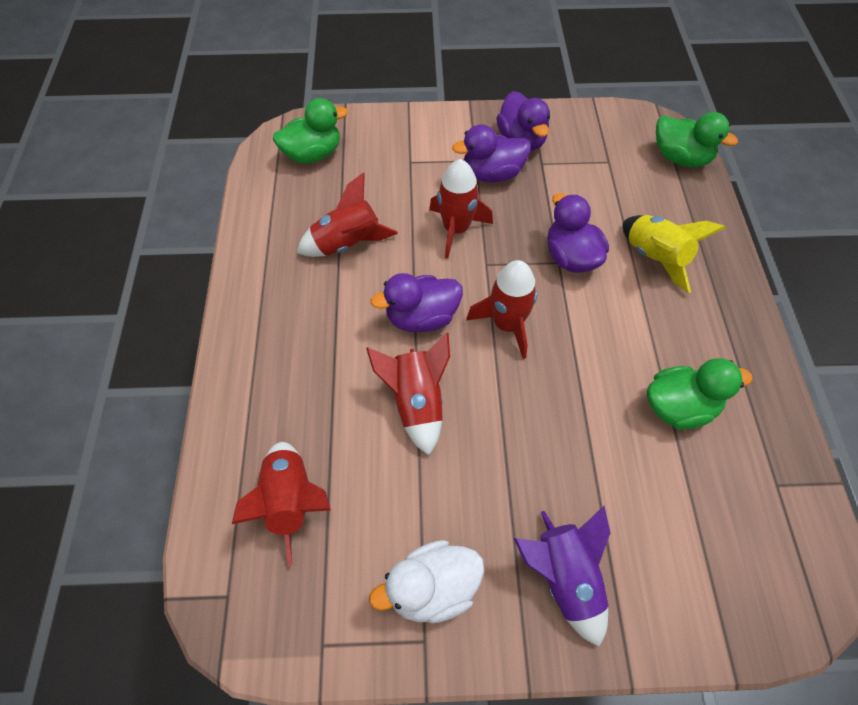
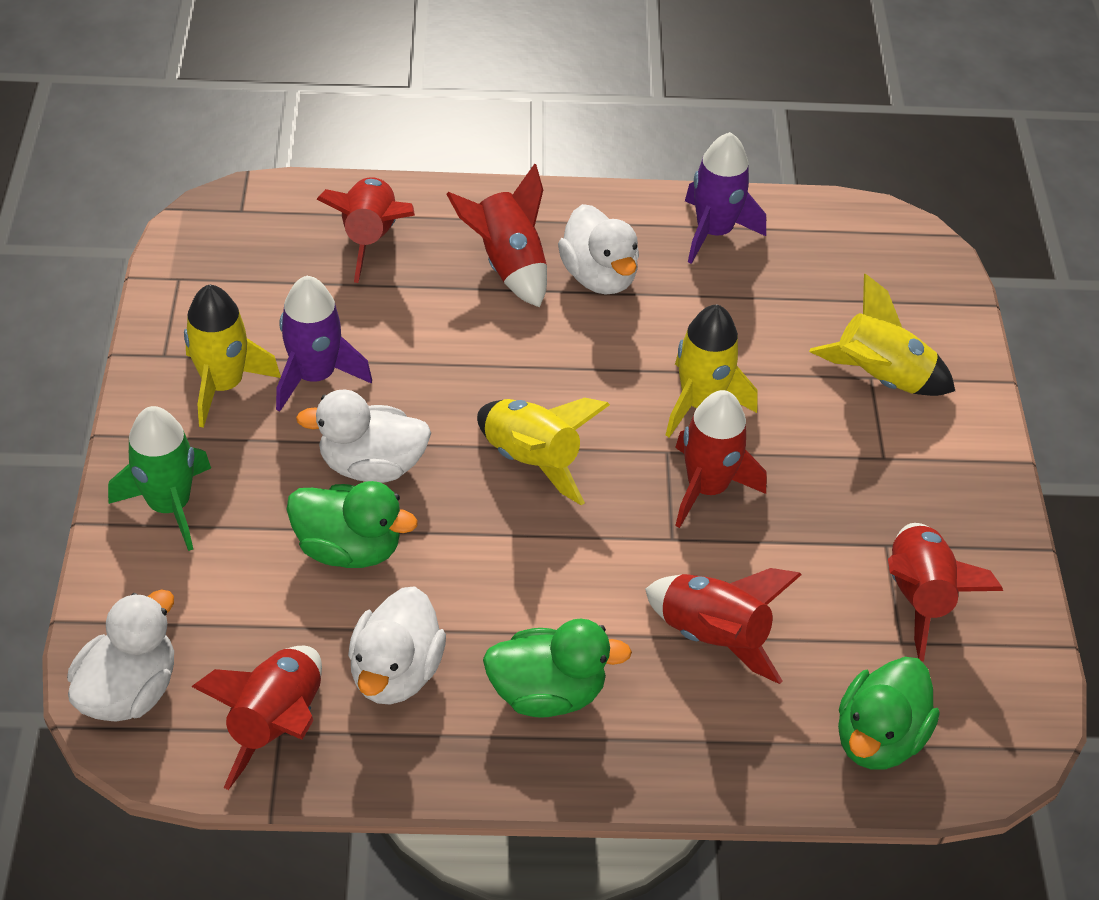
green rocket: 0 -> 1
purple duck: 4 -> 0
purple rocket: 1 -> 2
red rocket: 5 -> 6
white duck: 1 -> 4
yellow rocket: 1 -> 4

